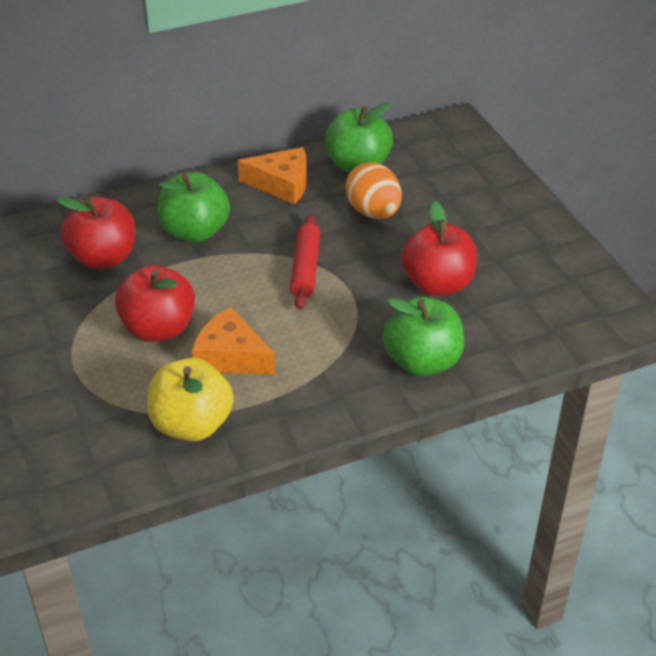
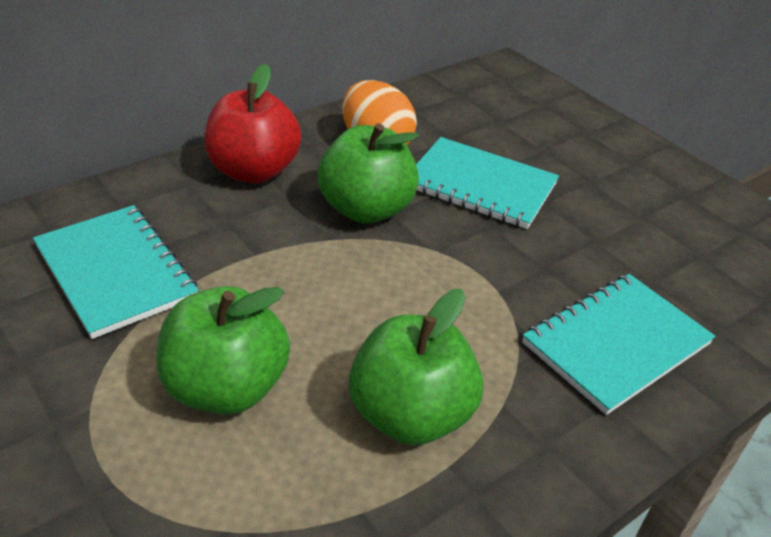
orange cheese: 2 -> 0
red apple: 3 -> 1
red rolling pin: 1 -> 0
turquoise notebook: 0 -> 3
yellow apple: 1 -> 0

